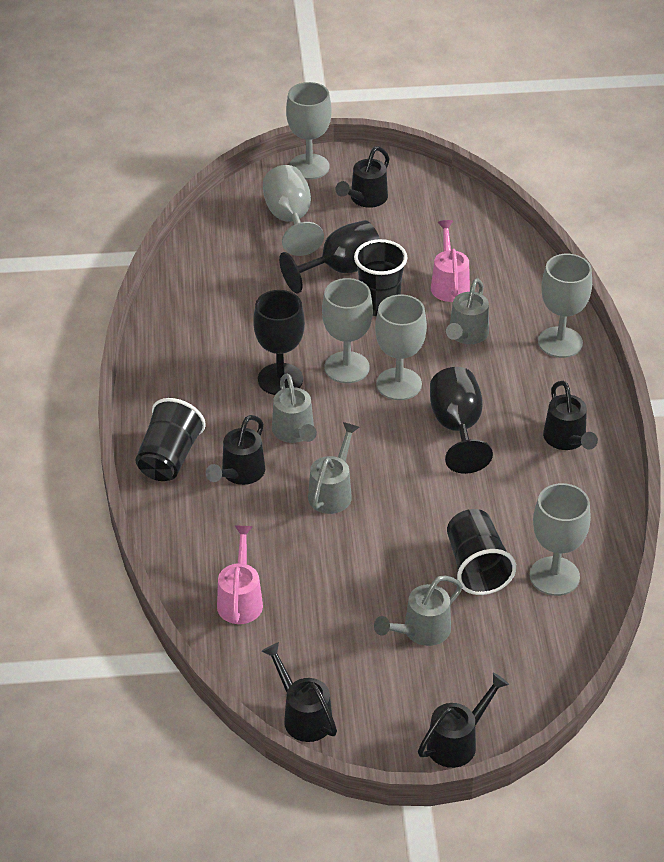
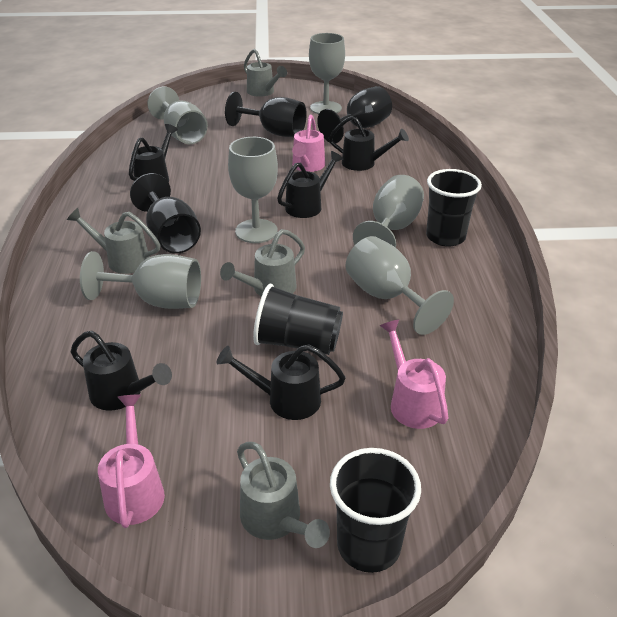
pink watering can: 2 -> 3

